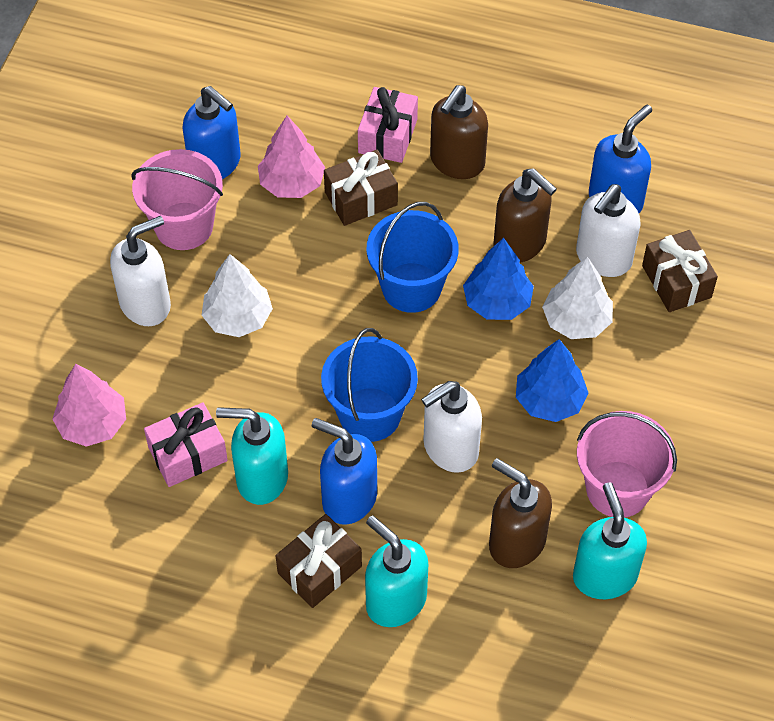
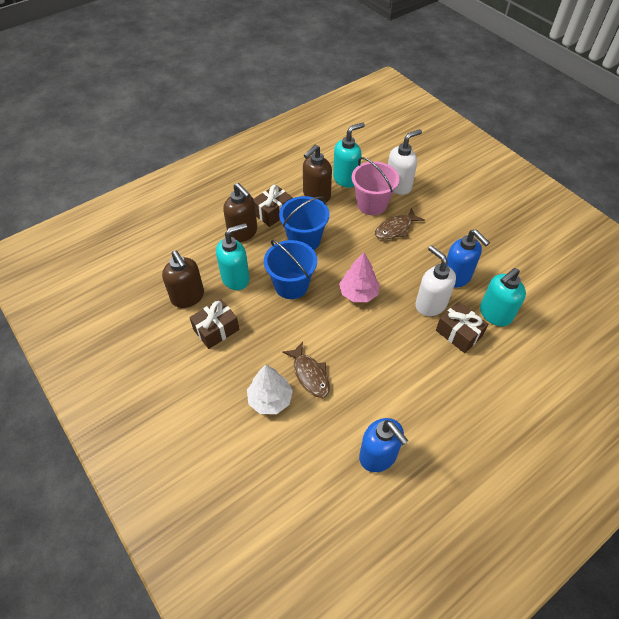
blue soap dispenser: 3 -> 2
blue tree: 2 -> 0
brown fish: 0 -> 2
pink bucket: 2 -> 1
pink gift: 2 -> 0
pink tree: 2 -> 1
white soap dispenser: 3 -> 2
white tree: 2 -> 1

